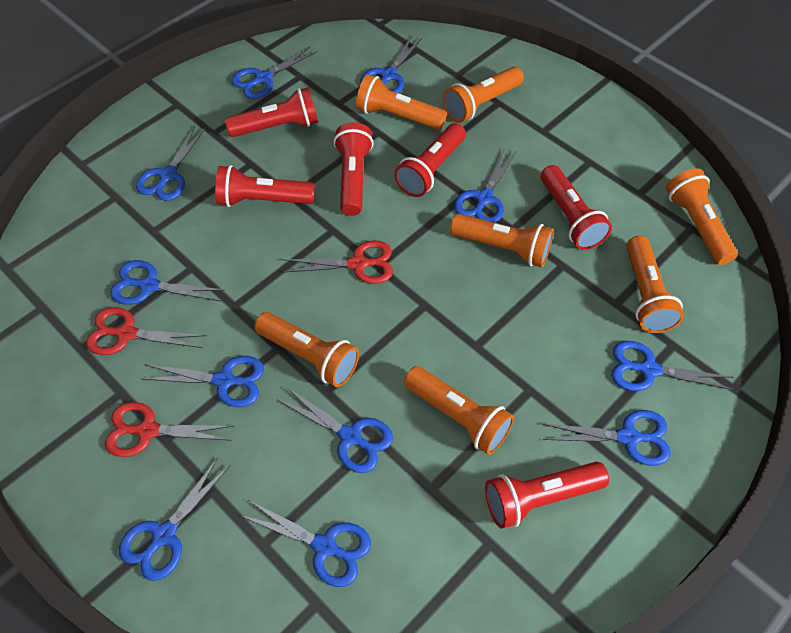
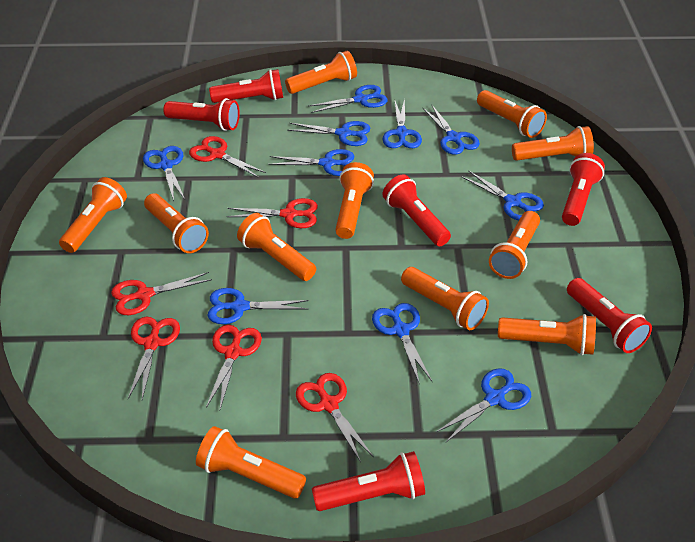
blue scissors: 11 -> 10
orange flashlight: 7 -> 11
red scissors: 3 -> 6

